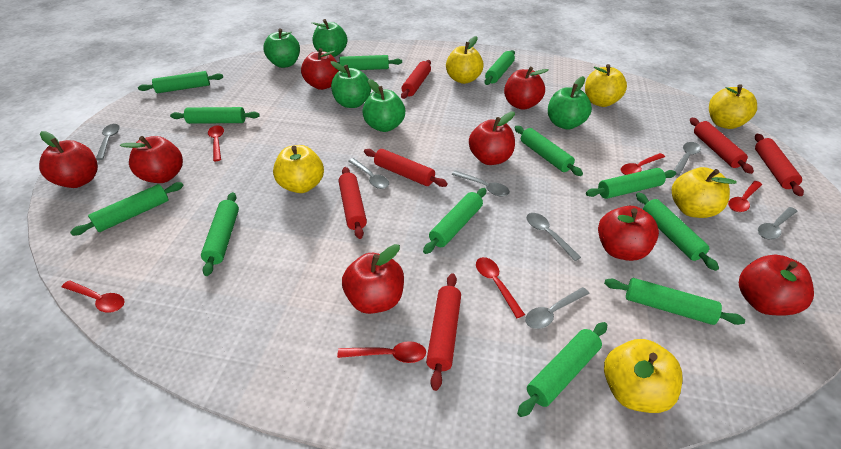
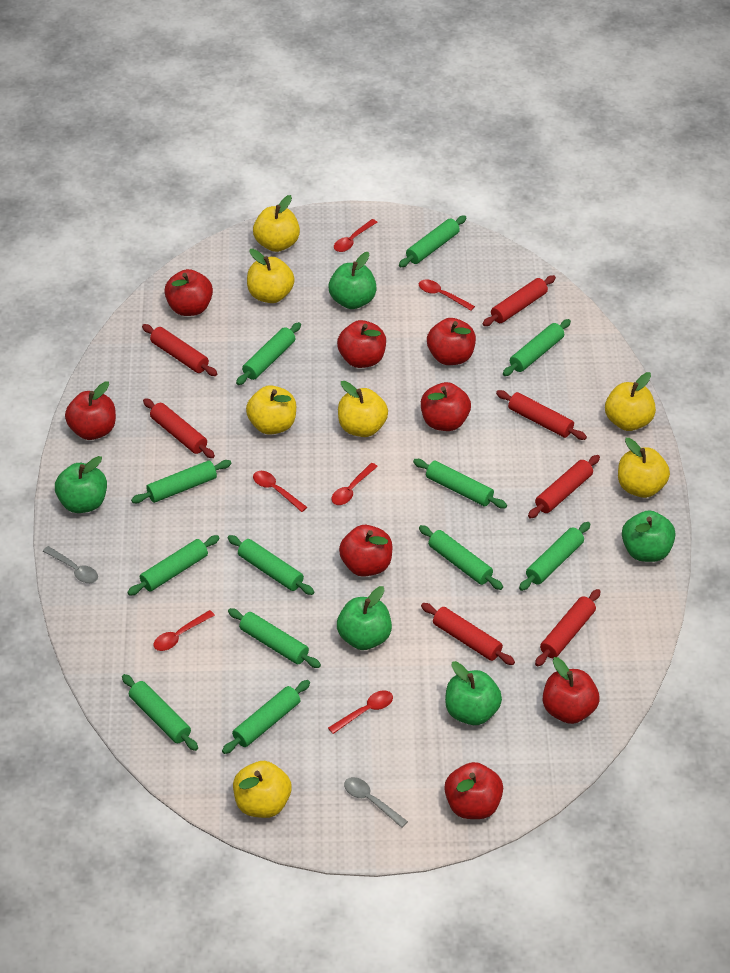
grey spoon: 7 -> 2
red rolling pin: 6 -> 7
yellow apple: 6 -> 7

